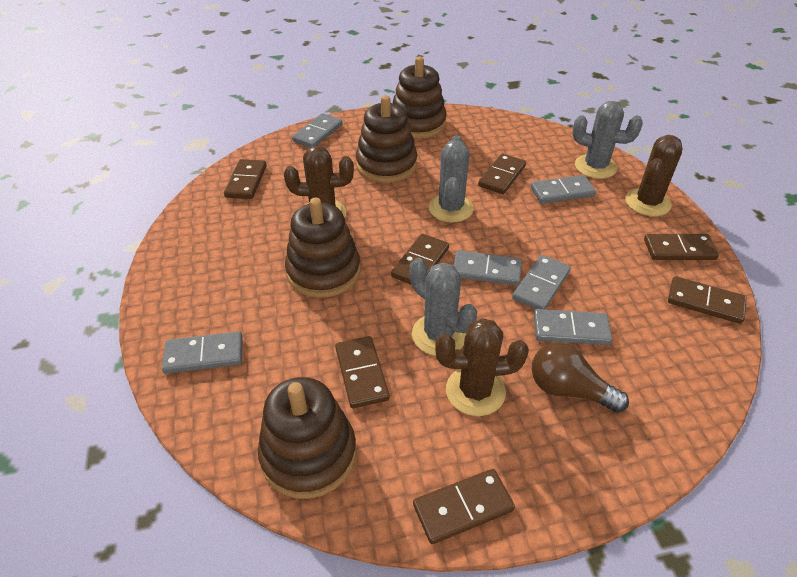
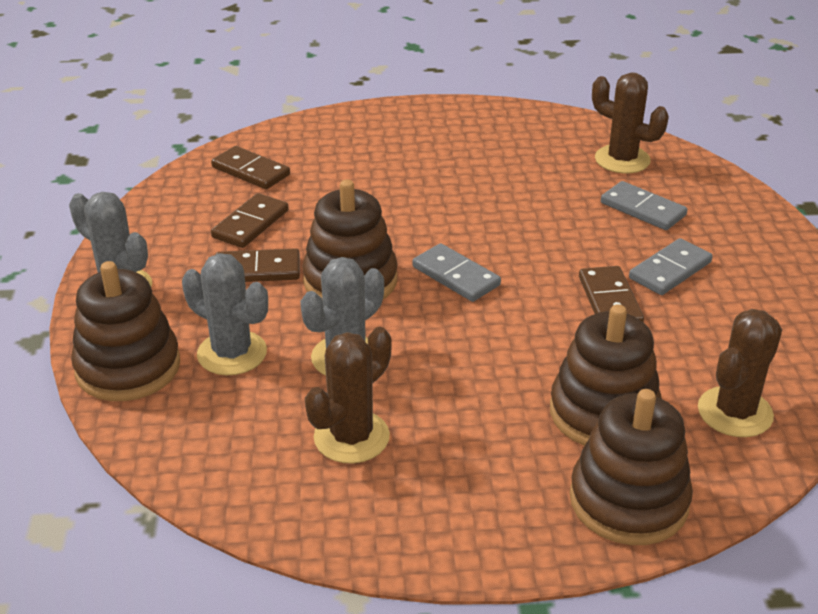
brown domino: 7 -> 4
brown light bulb: 1 -> 0
grey domino: 6 -> 3

